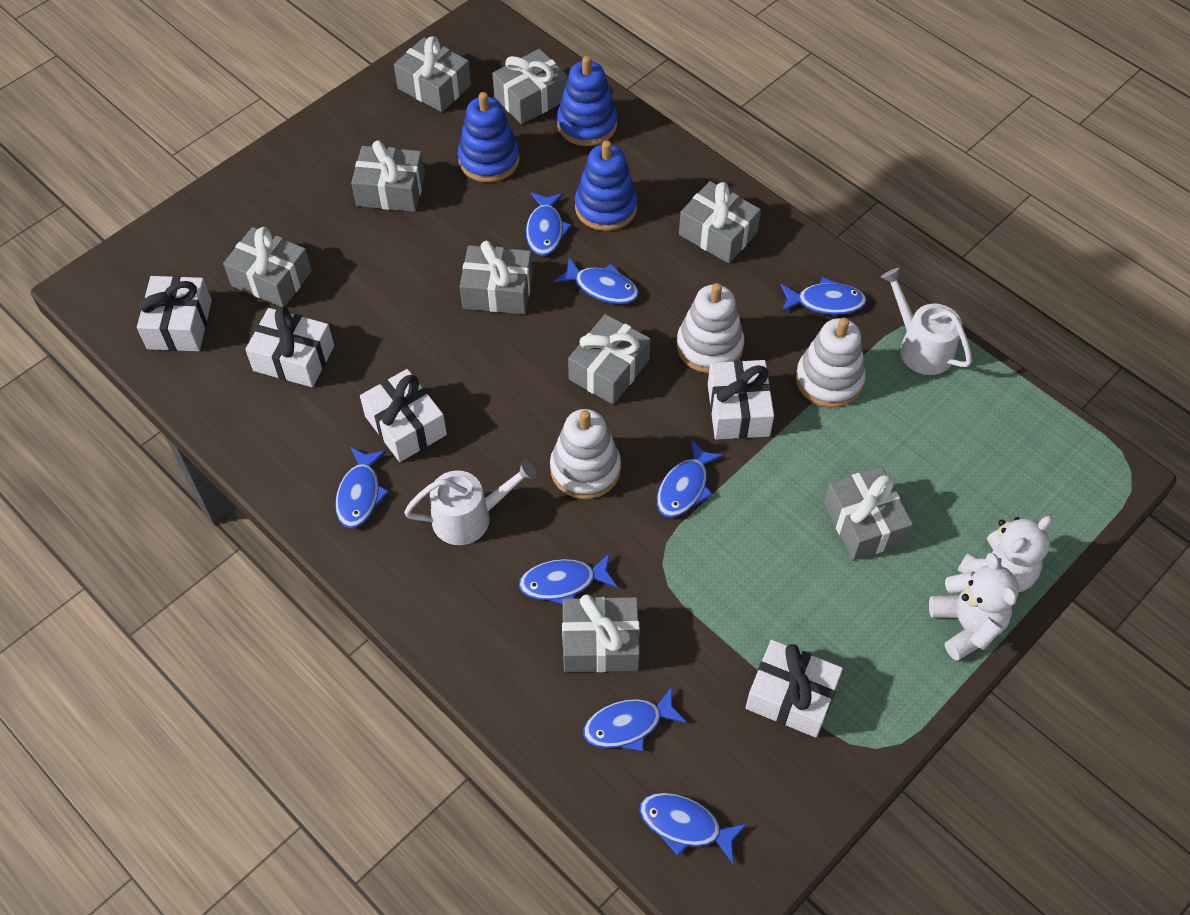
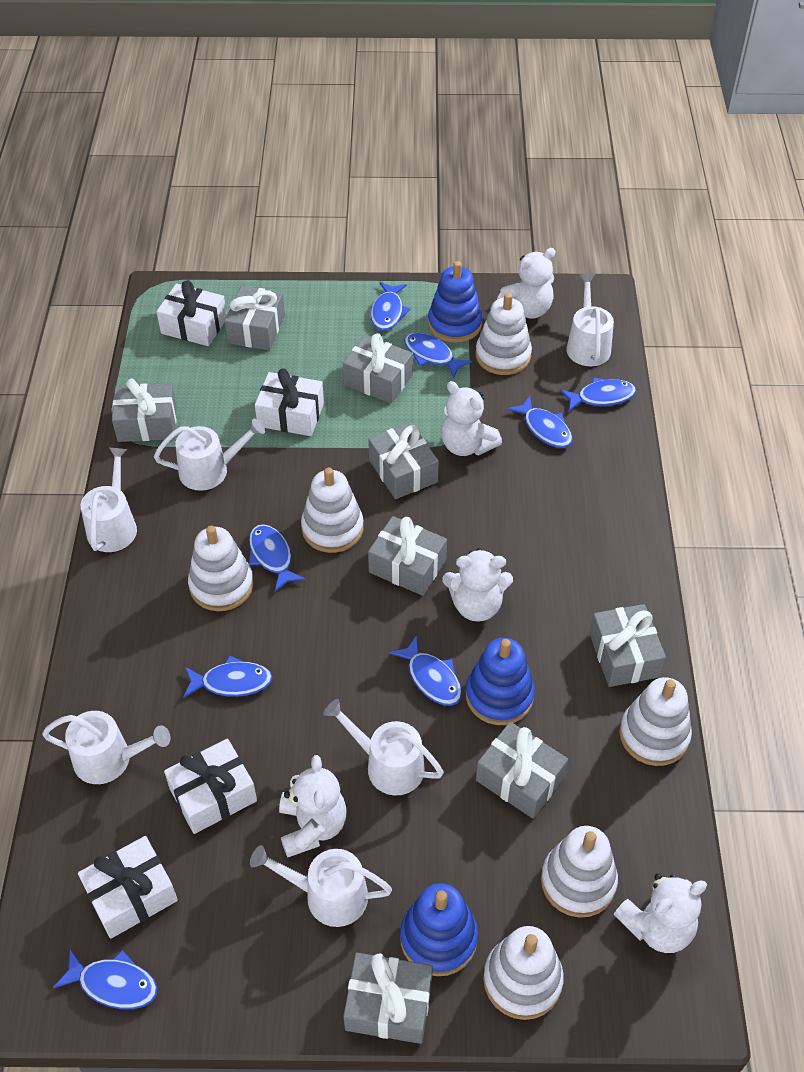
grey gift: 9 -> 8
white gift: 5 -> 4
white stacking toy: 3 -> 6
white teddy bear: 2 -> 5
white watering can: 2 -> 6

